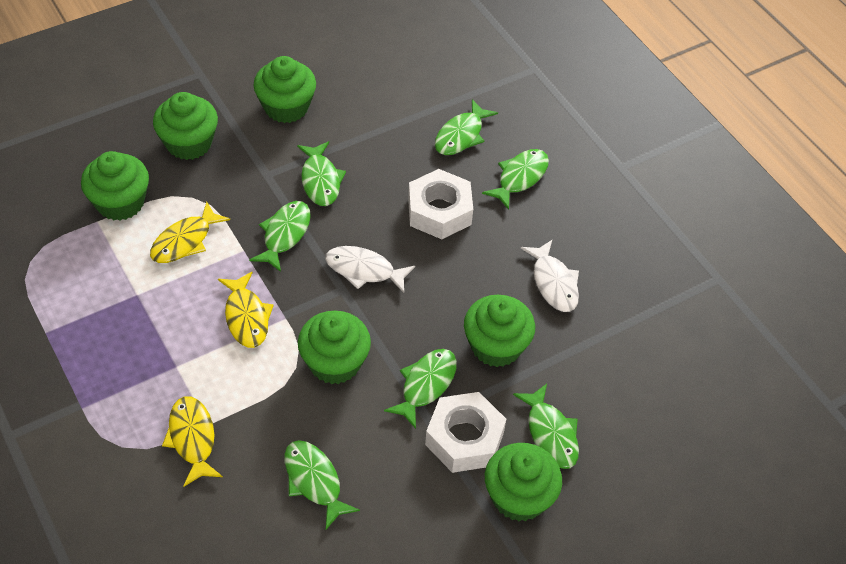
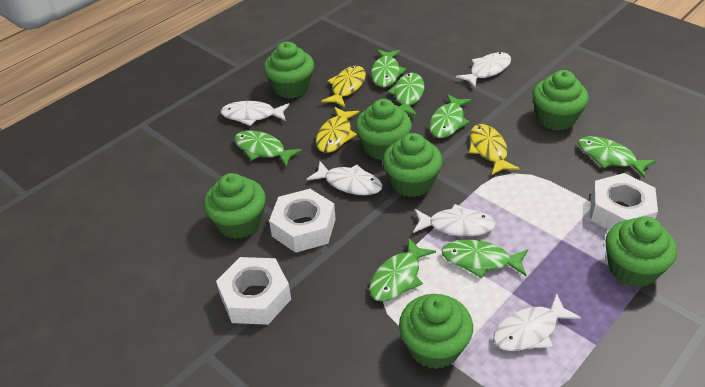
green cupcake: 6 -> 7
white fish: 2 -> 5
white nut: 2 -> 3

